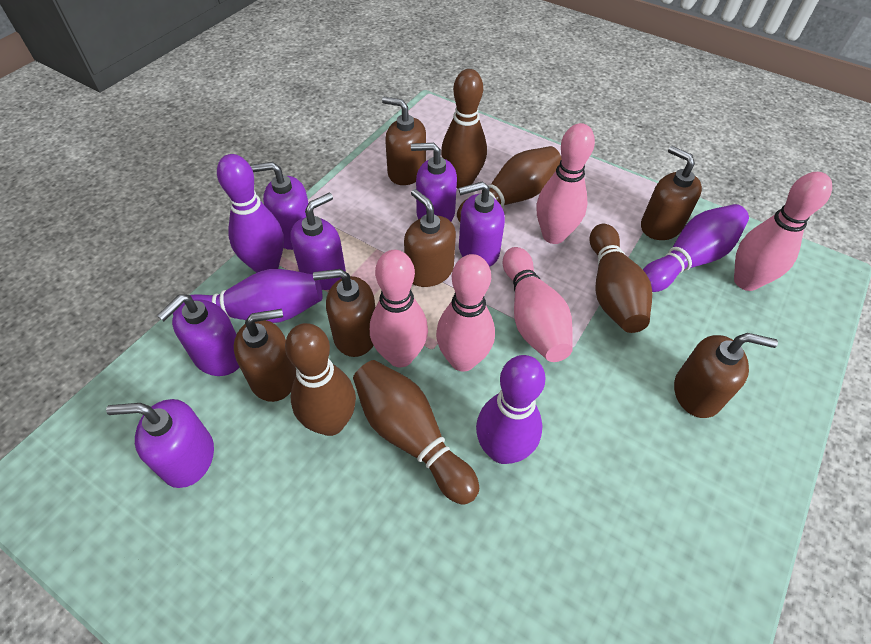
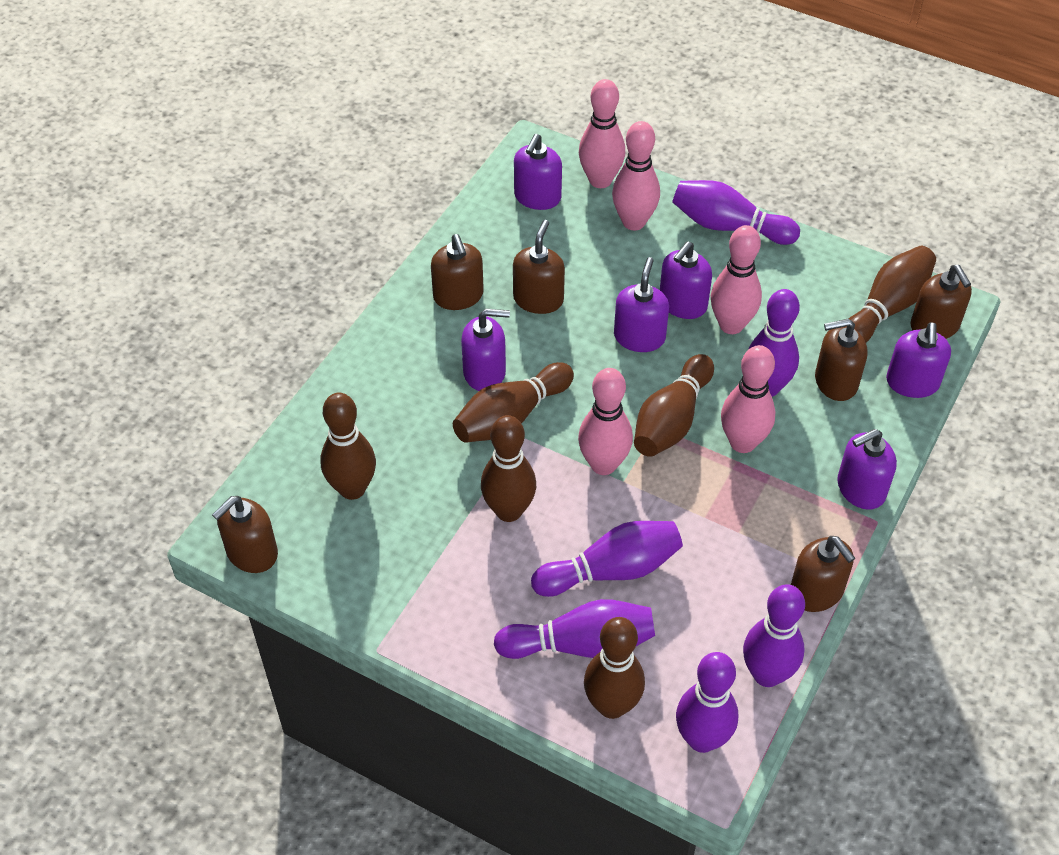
brown bowling pin: 5 -> 6
purple bowling pin: 4 -> 6

